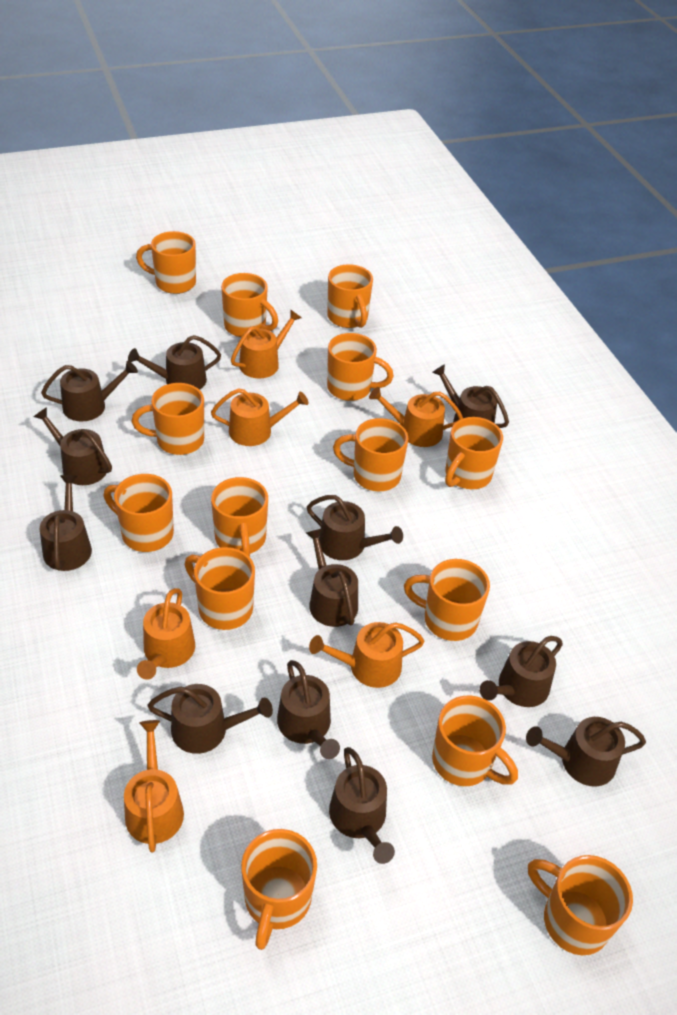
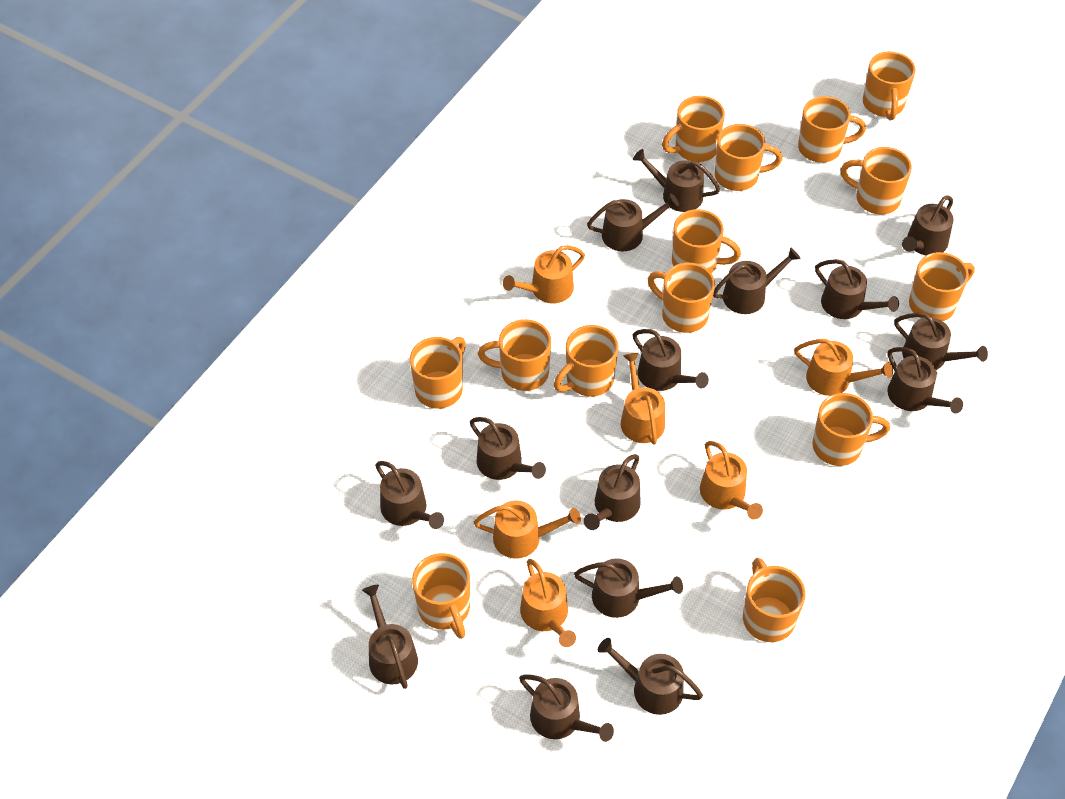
brown watering can: 12 -> 15

